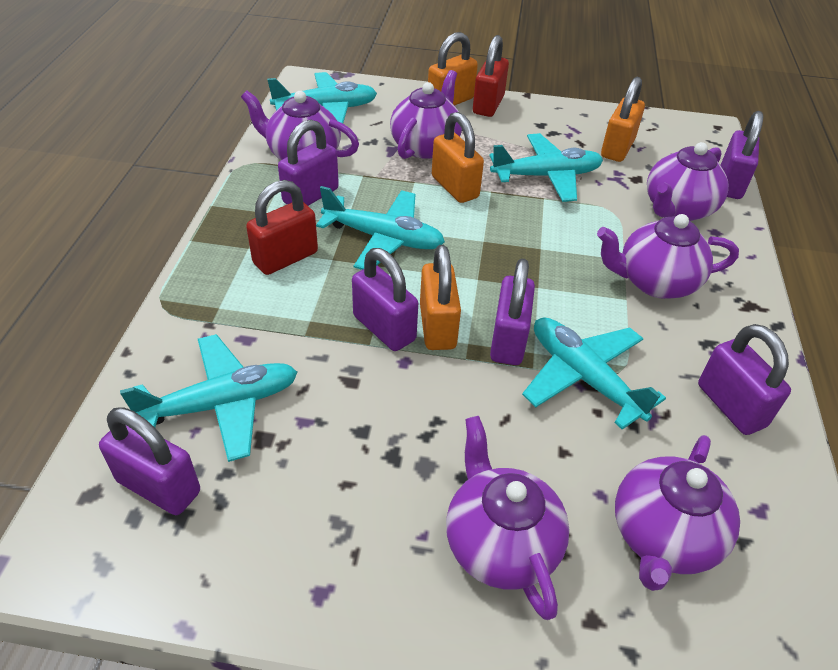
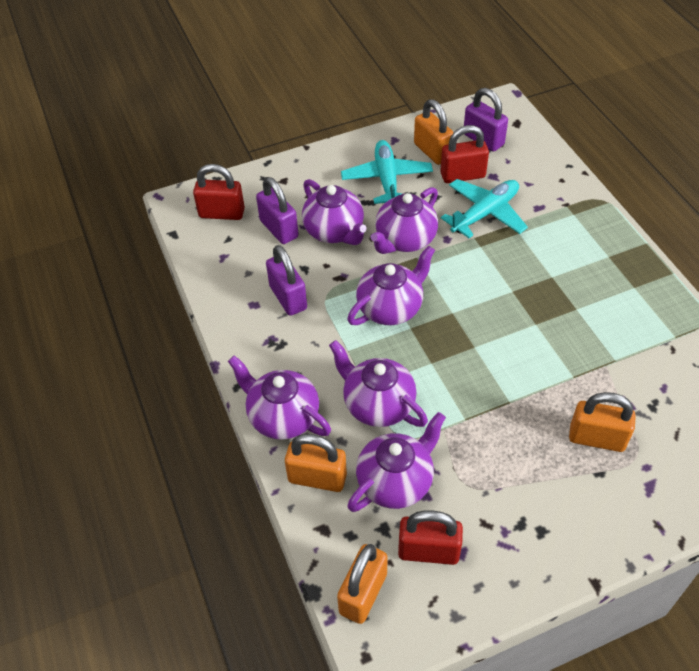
purple padlock: 6 -> 3
red padlock: 2 -> 3
turquoise plane: 5 -> 2

